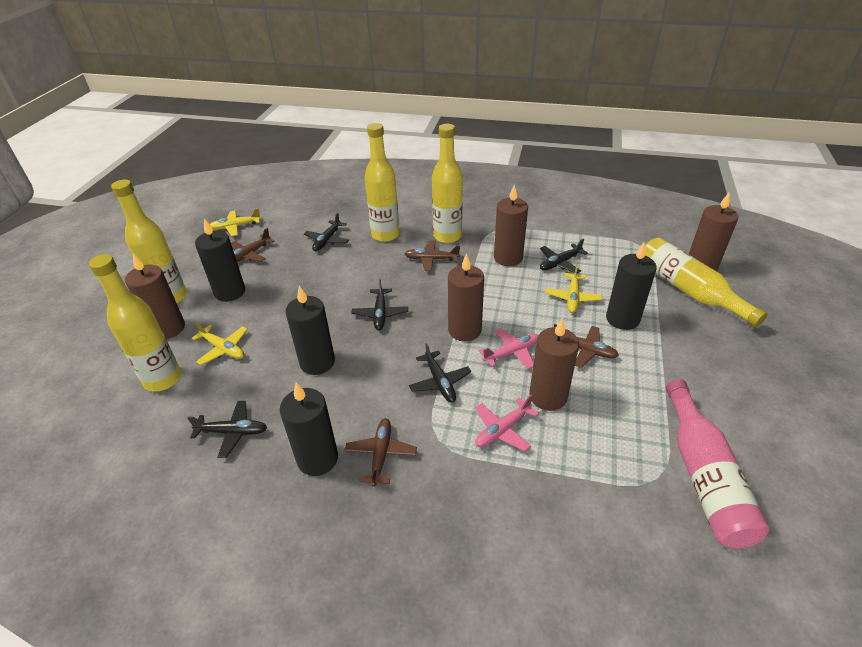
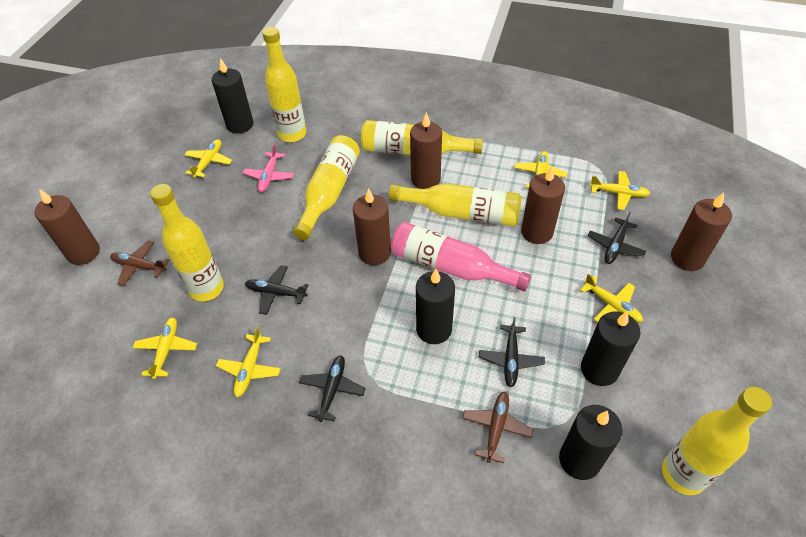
black plane: 5 -> 4
brown plane: 4 -> 2
pink plane: 2 -> 1
yellow bottle: 5 -> 6
yellow plane: 3 -> 6

